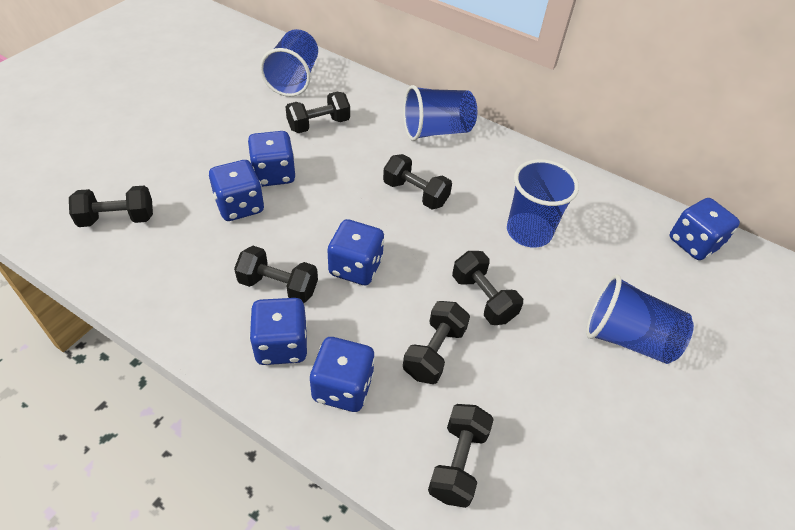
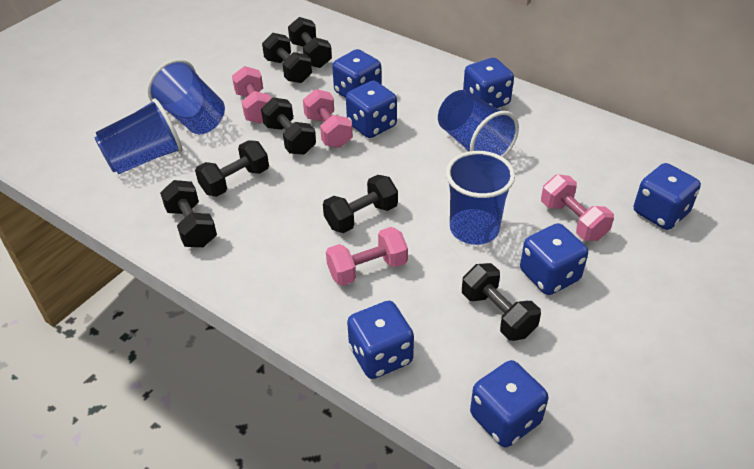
blue dice: 6 -> 7
pink dumbbell: 0 -> 4

